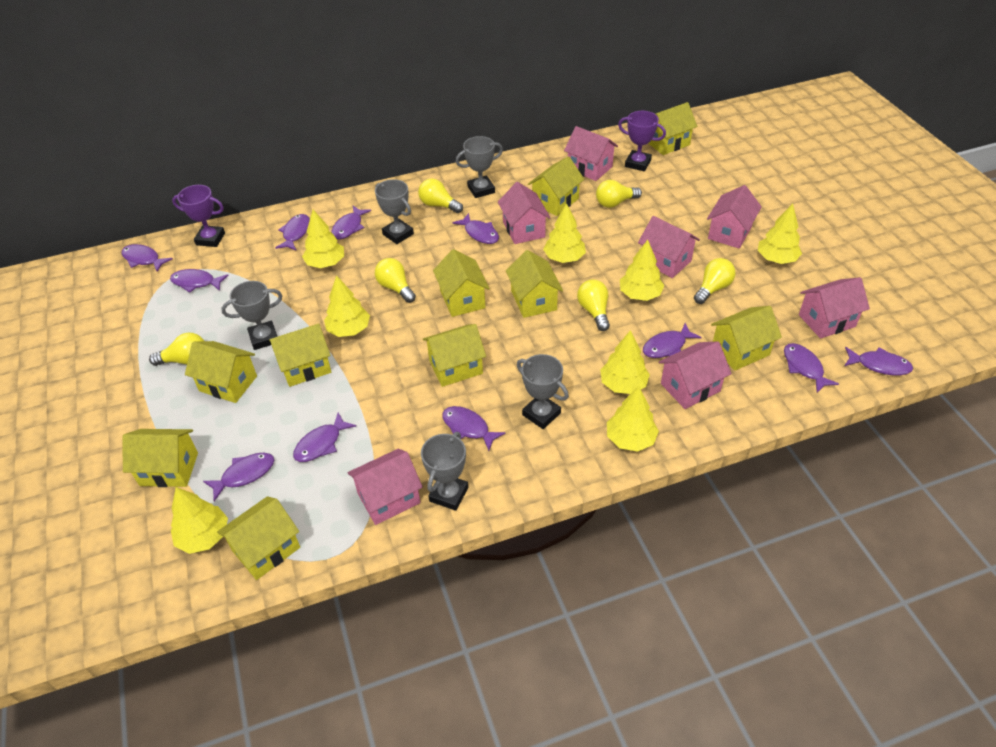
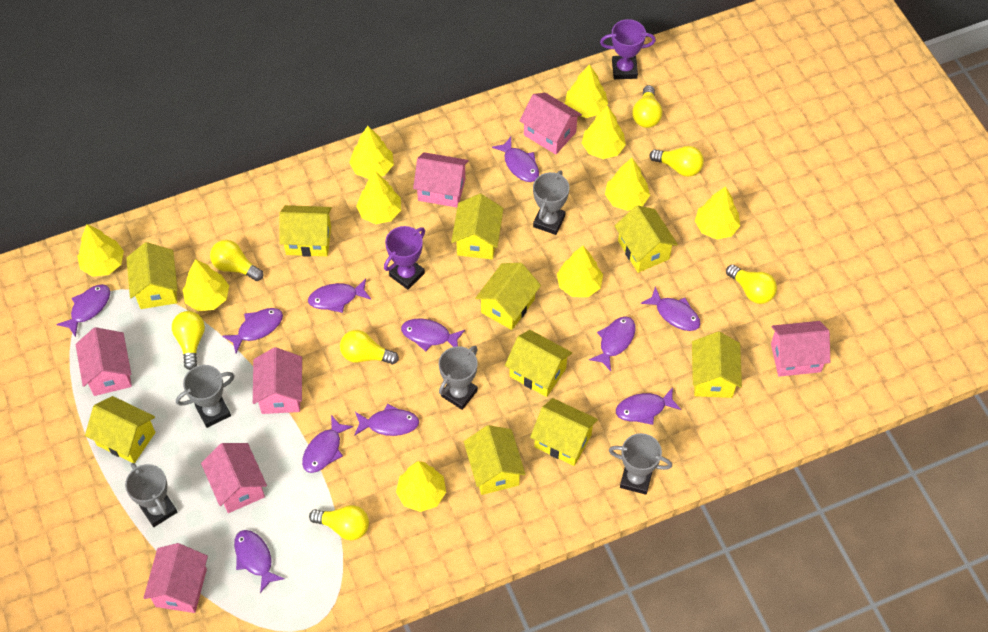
yellow light bulb: 6 -> 7
yellow tree: 8 -> 10

